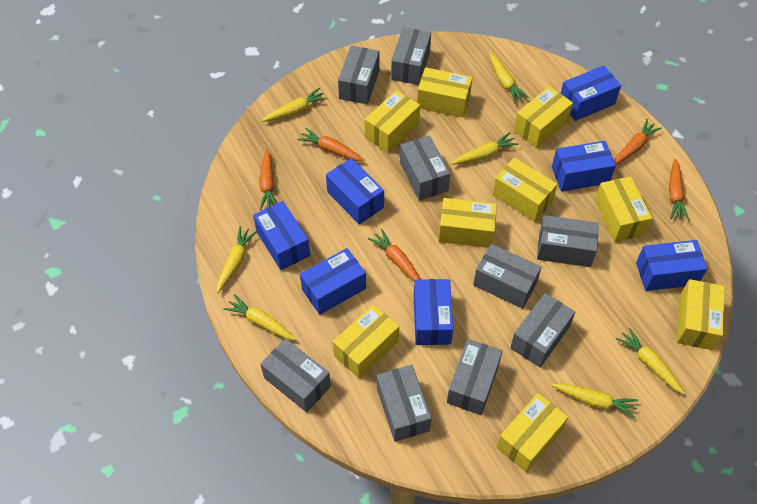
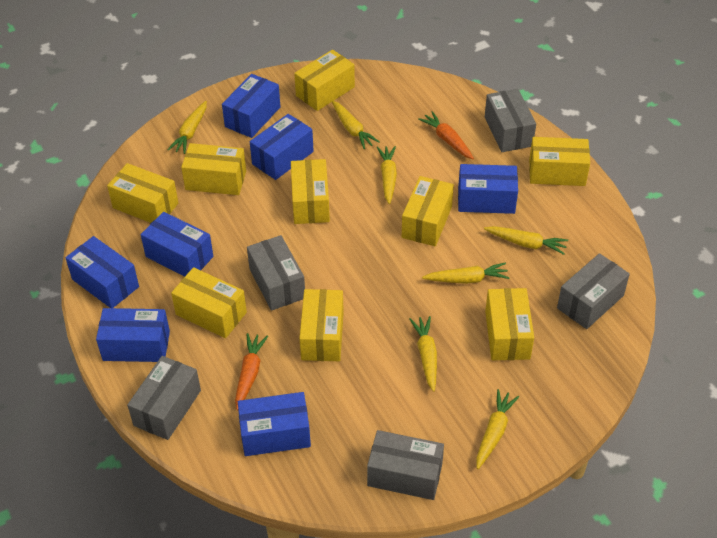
grey box: 9 -> 5
orange carrot: 5 -> 2

